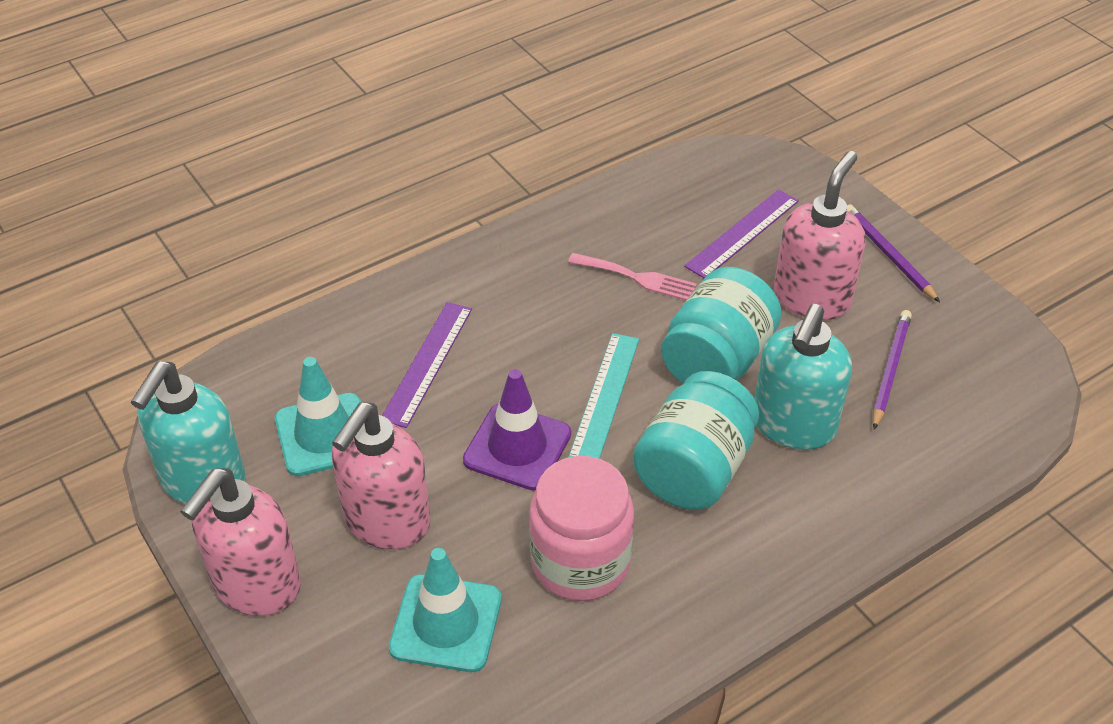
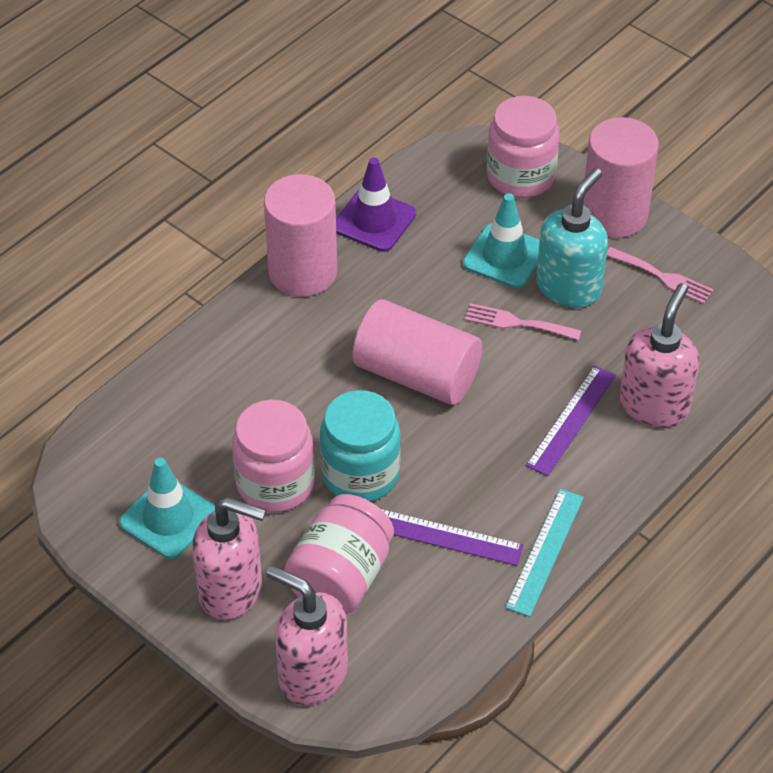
pink cylinder: 0 -> 3
pink fork: 1 -> 2
pink jar: 1 -> 3
purple pencil: 2 -> 0
turquoise jar: 2 -> 1
turquoise soap dispenser: 2 -> 1

